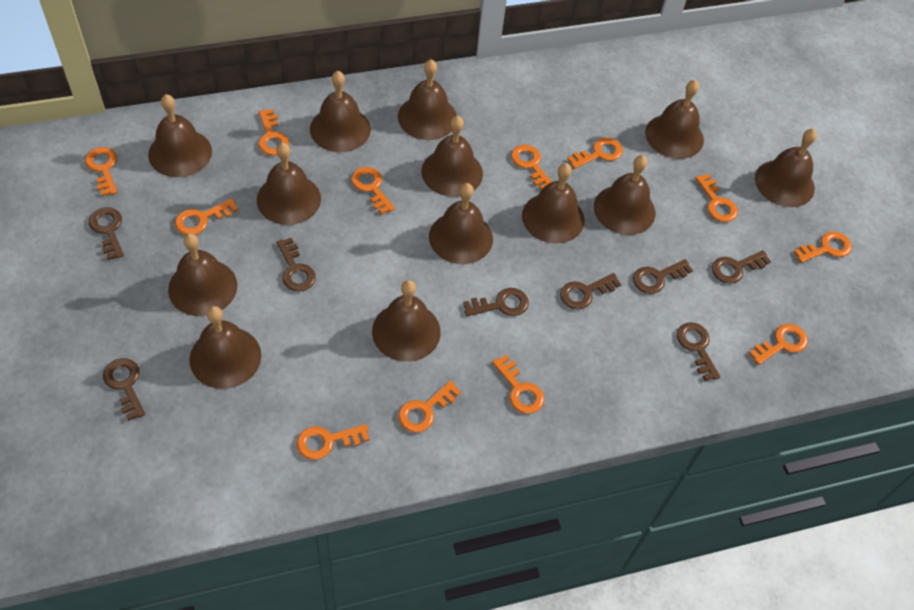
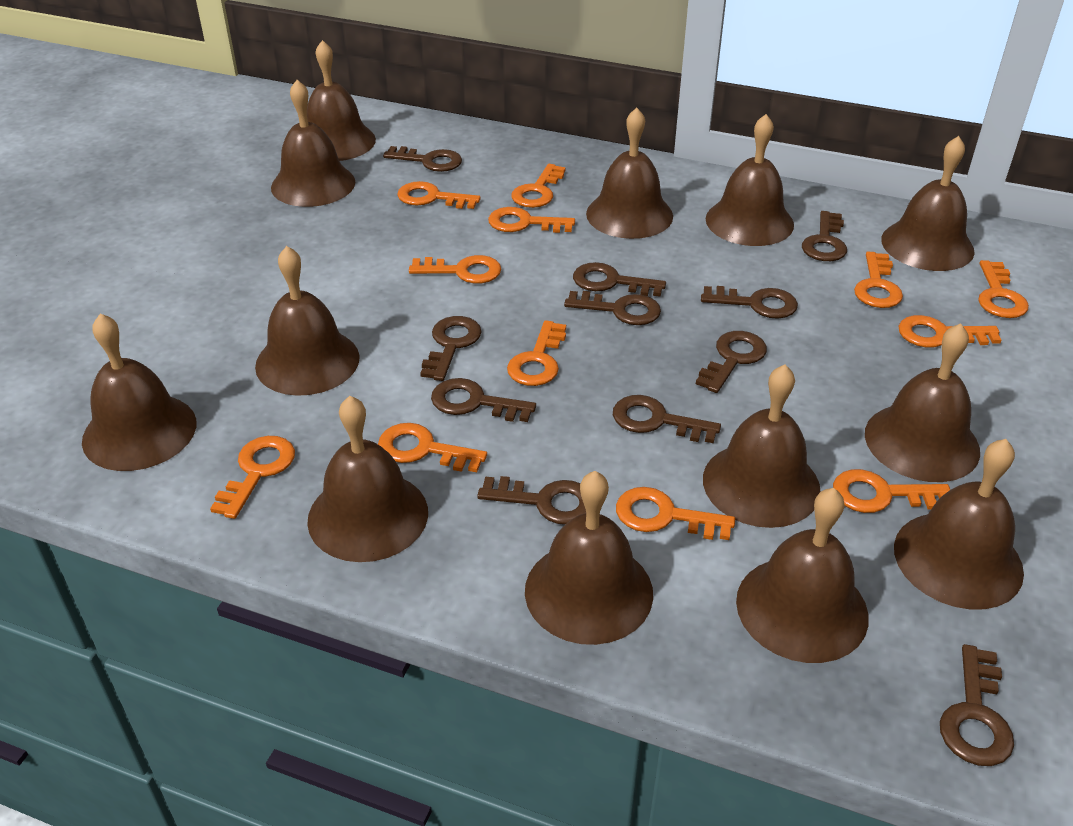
brown key: 8 -> 11

